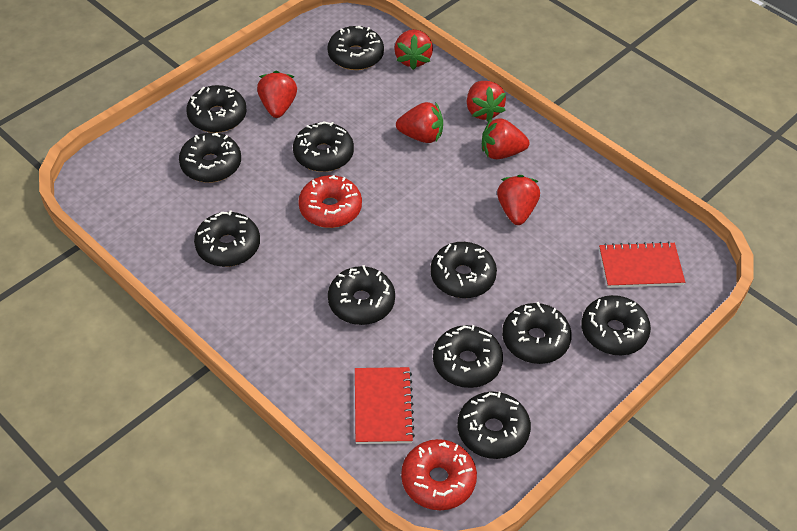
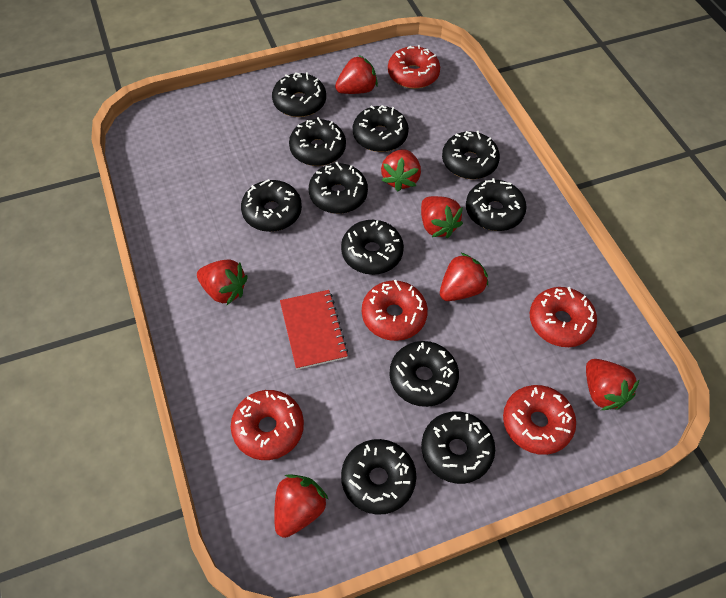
red donut: 2 -> 5
red notebook: 2 -> 1
red strawberry: 6 -> 7

